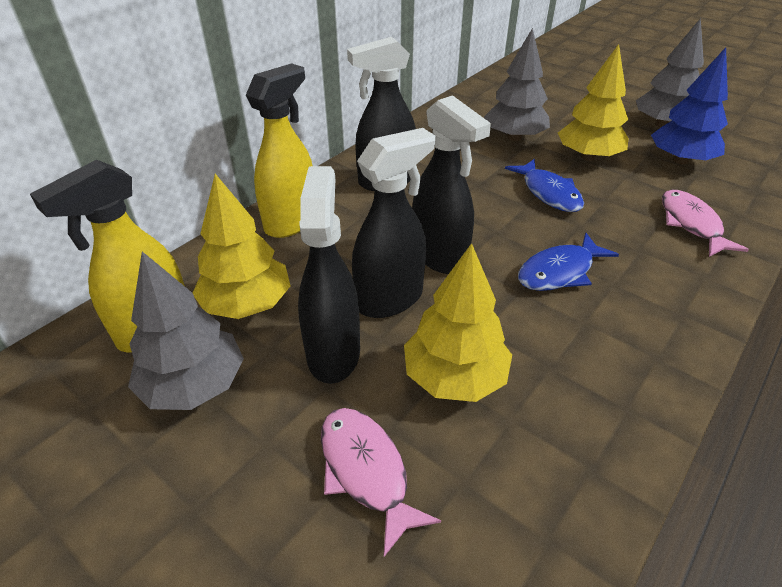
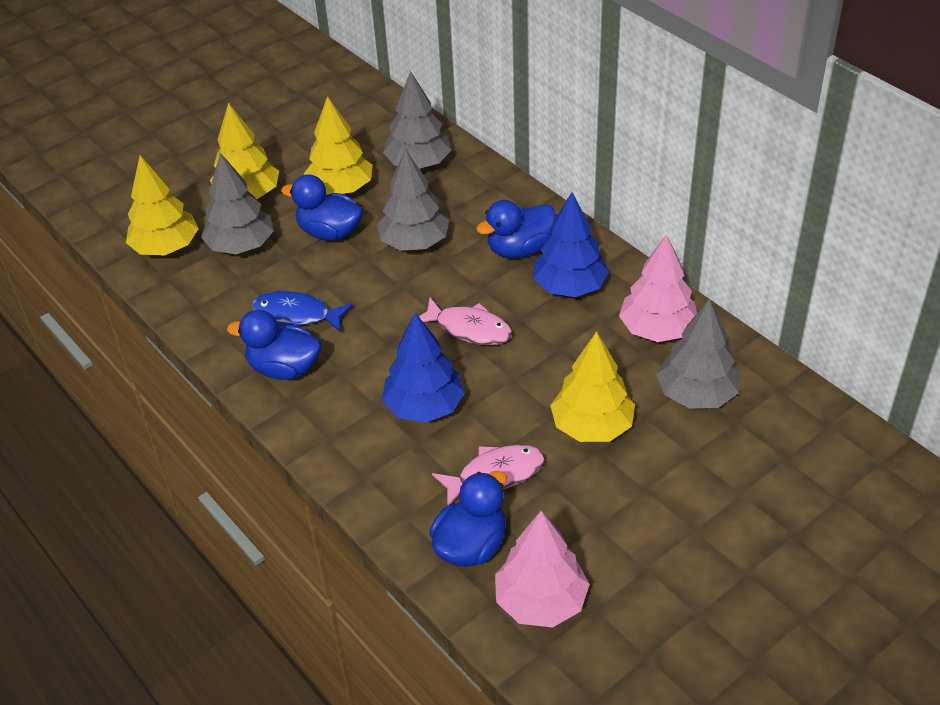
black spray bottle: 4 -> 0
blue duck: 0 -> 4
blue fish: 2 -> 1
blue tree: 1 -> 2
grey tree: 3 -> 4
pink tree: 0 -> 2
yellow spray bottle: 2 -> 0
yellow tree: 3 -> 4

